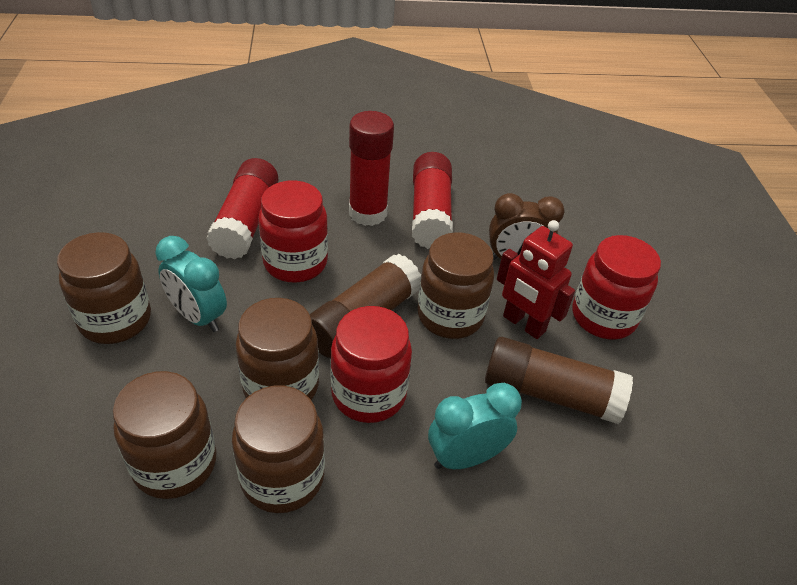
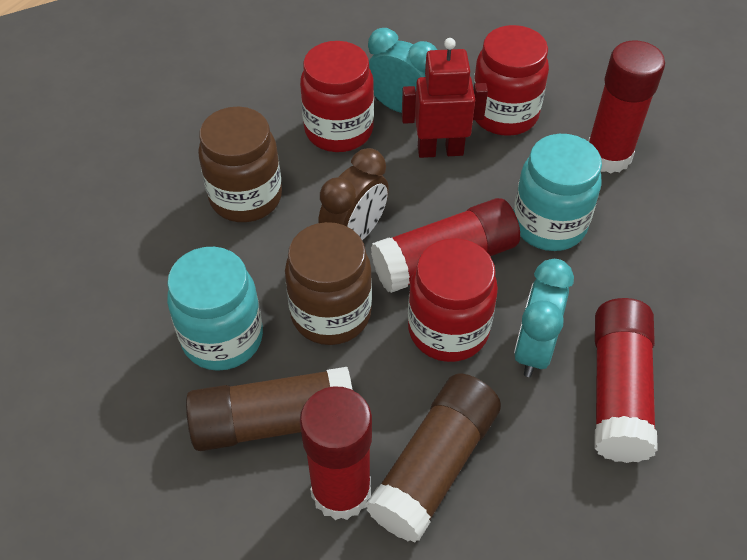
brown jar: 5 -> 2
red glue stick: 3 -> 4
turquoise jar: 0 -> 2

